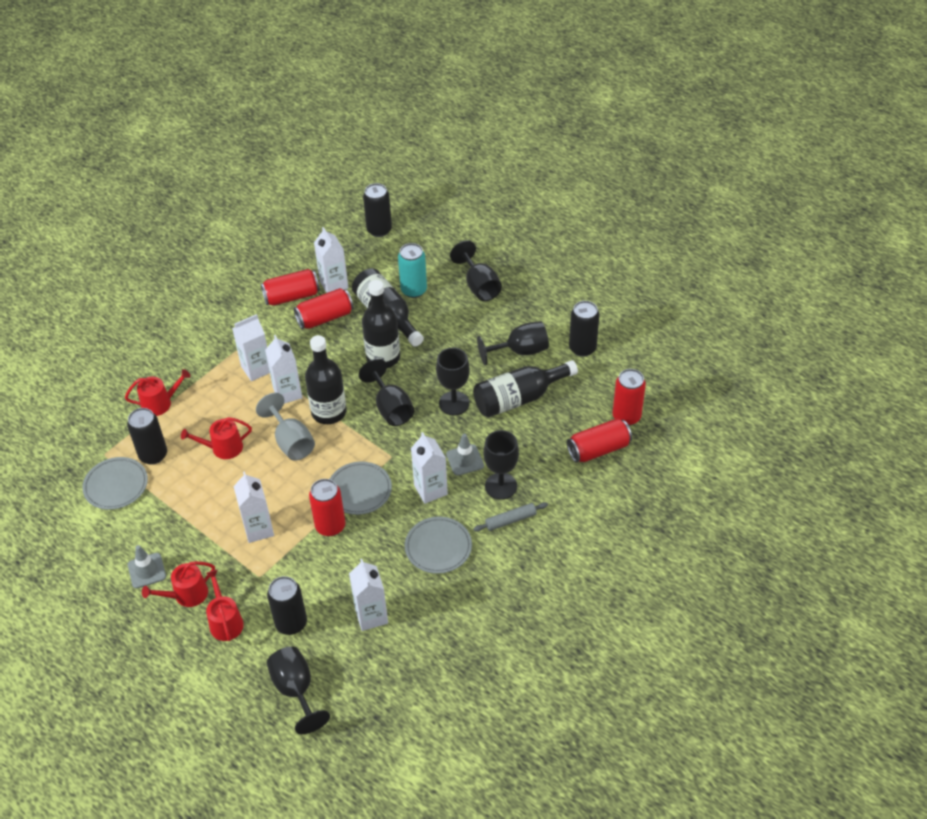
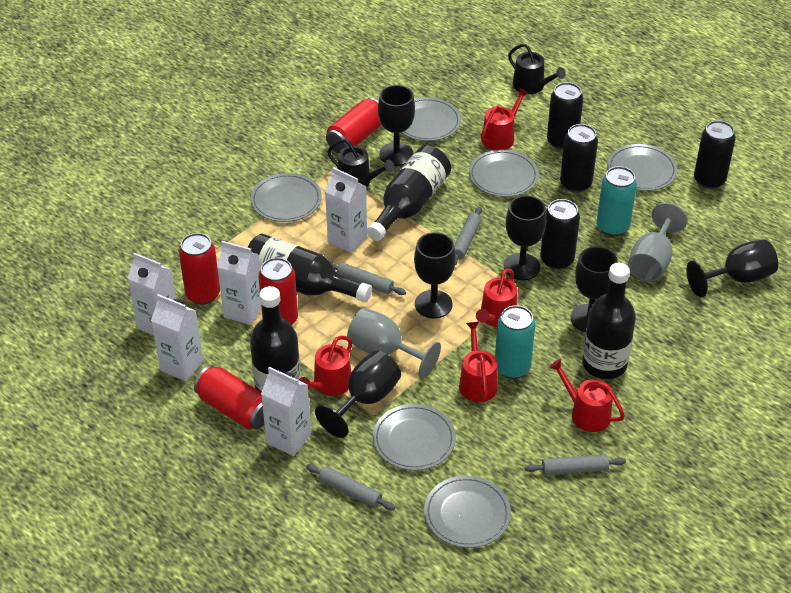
black watering can: 0 -> 2
grey goblet: 1 -> 2
grey plate: 3 -> 6
grey rolling pin: 1 -> 4
grey traffic cone: 2 -> 0
red can: 5 -> 4
red watering can: 4 -> 5
turquoise can: 1 -> 2
white carton: 6 -> 5

